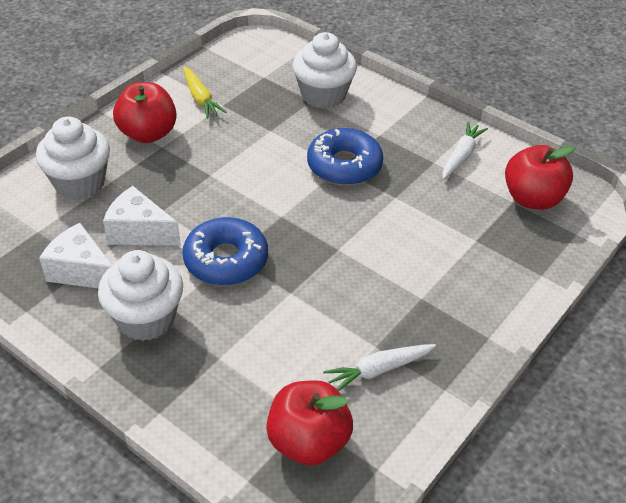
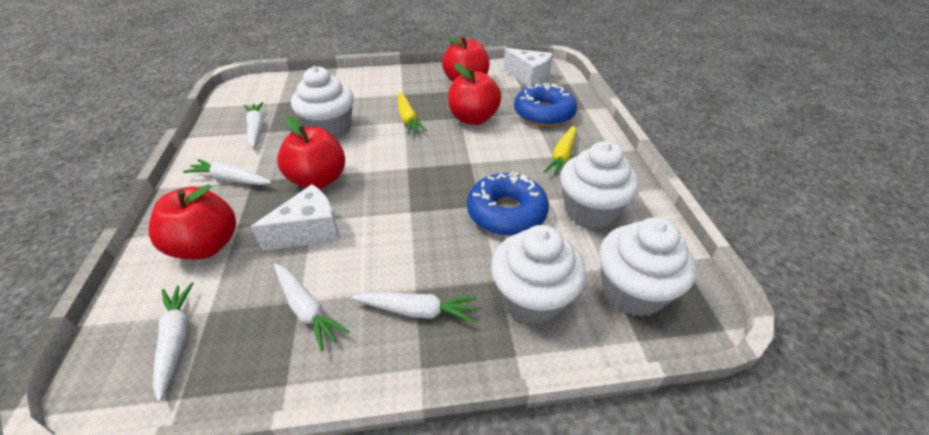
red apple: 3 -> 4
white carrot: 2 -> 5
white cupcake: 3 -> 4
yellow carrot: 1 -> 2

